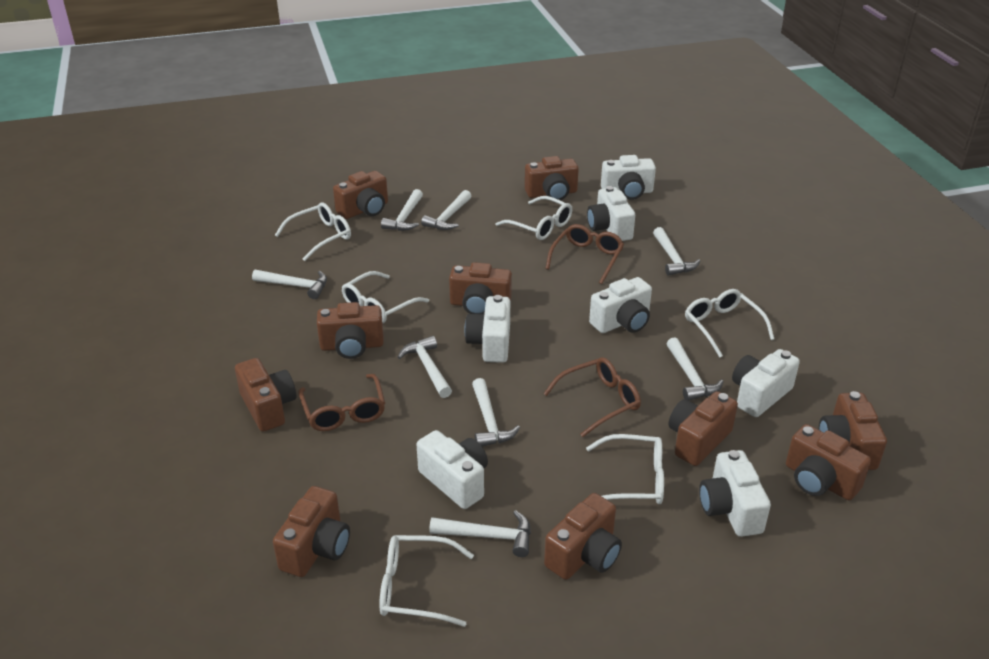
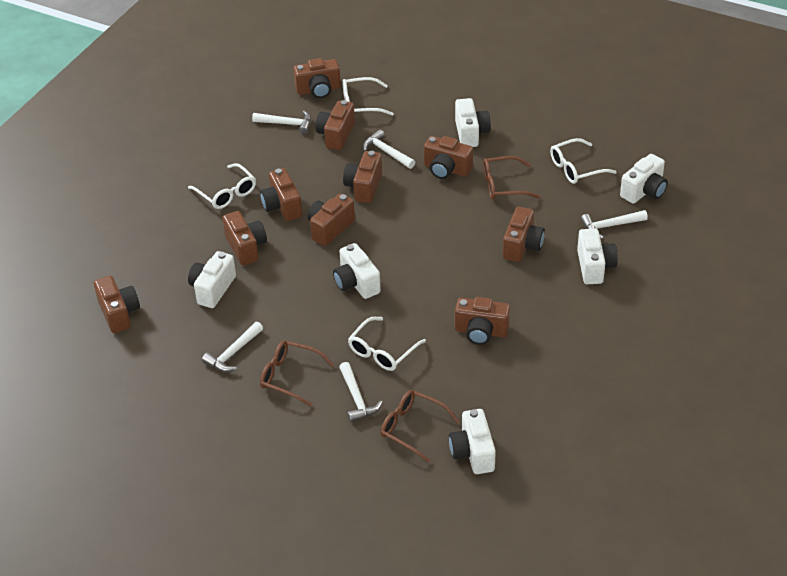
white camera: 7 -> 6
white glasses: 6 -> 4
white hammer: 8 -> 5

